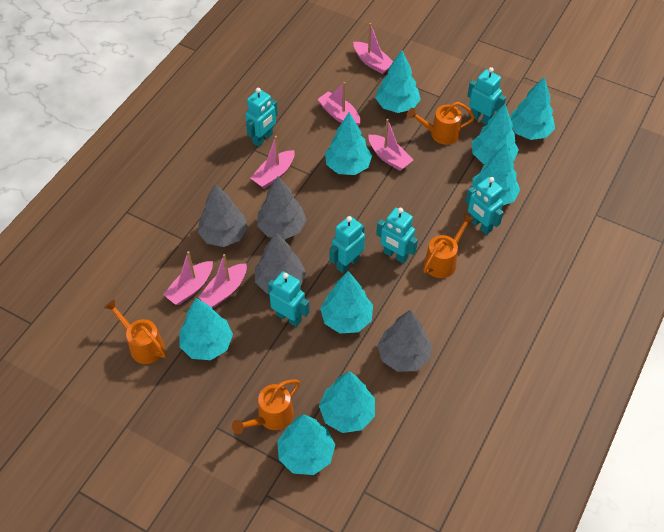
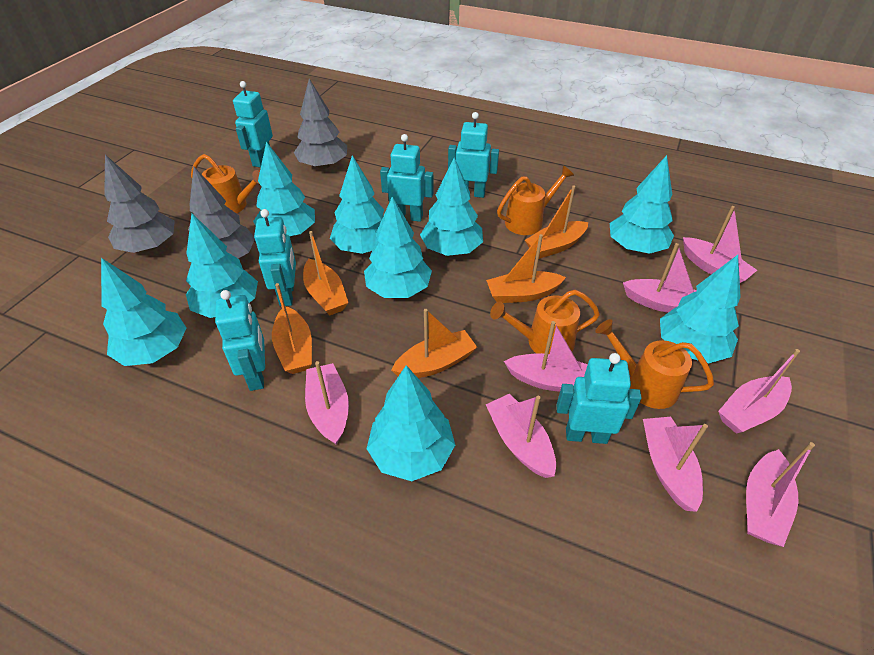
grey tree: 4 -> 3
orange boat: 0 -> 5
pink boat: 6 -> 8

